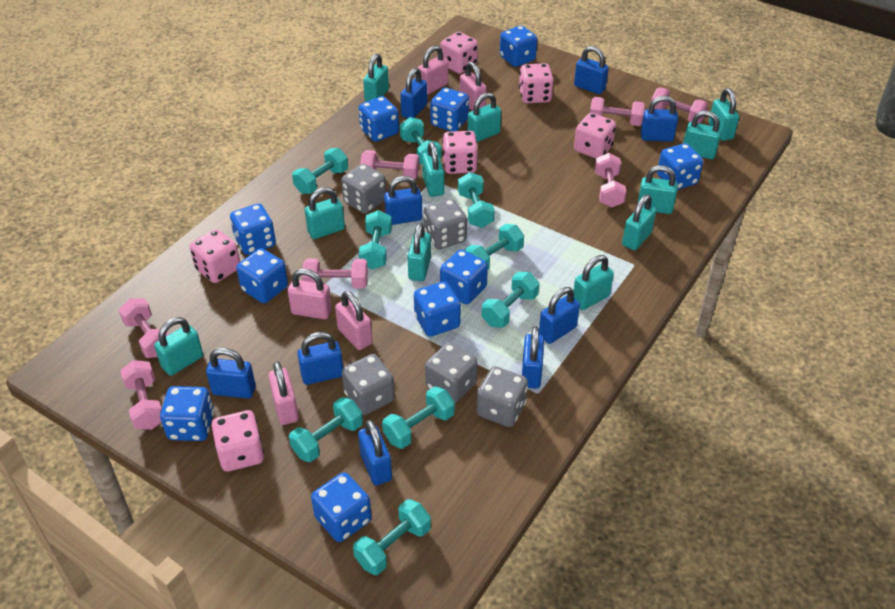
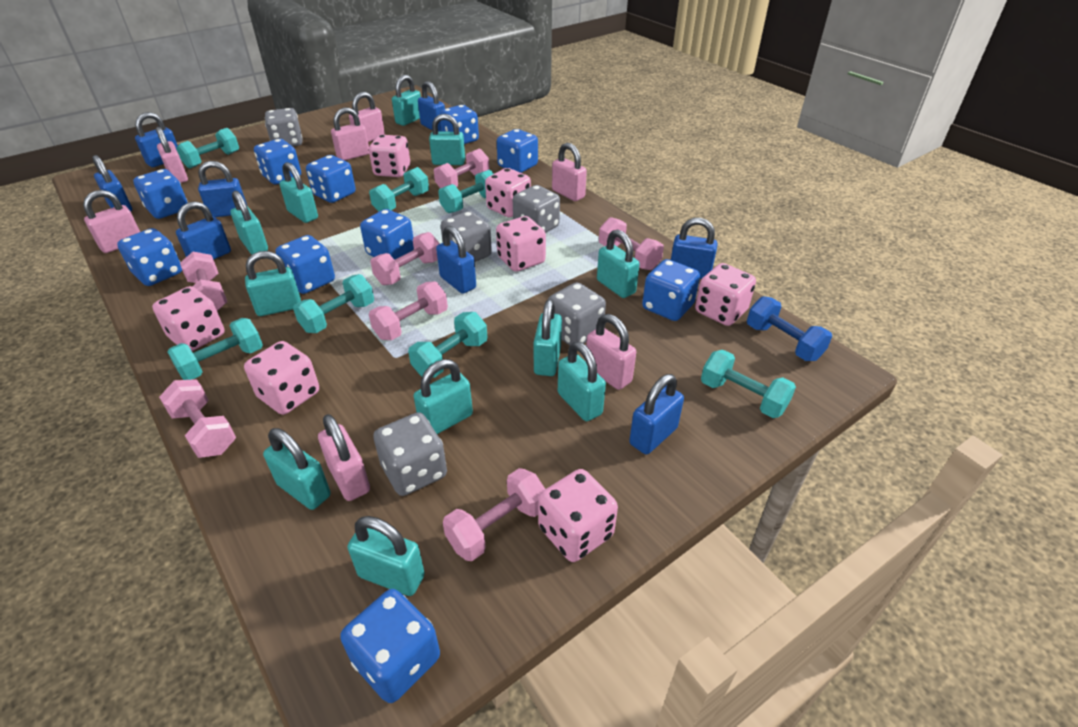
blue dumbbell: 0 -> 1
blue padlock: 9 -> 8
pink dice: 6 -> 7
pink padlock: 5 -> 7
turquoise dumbbell: 9 -> 7

